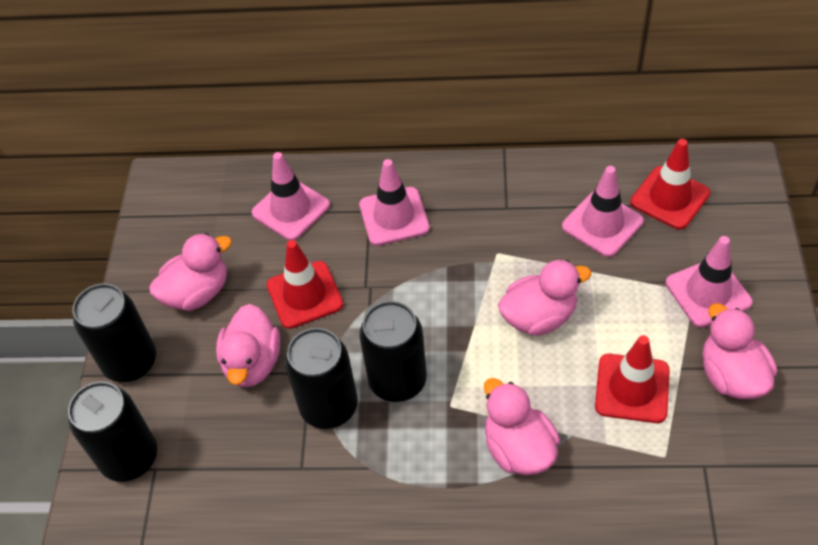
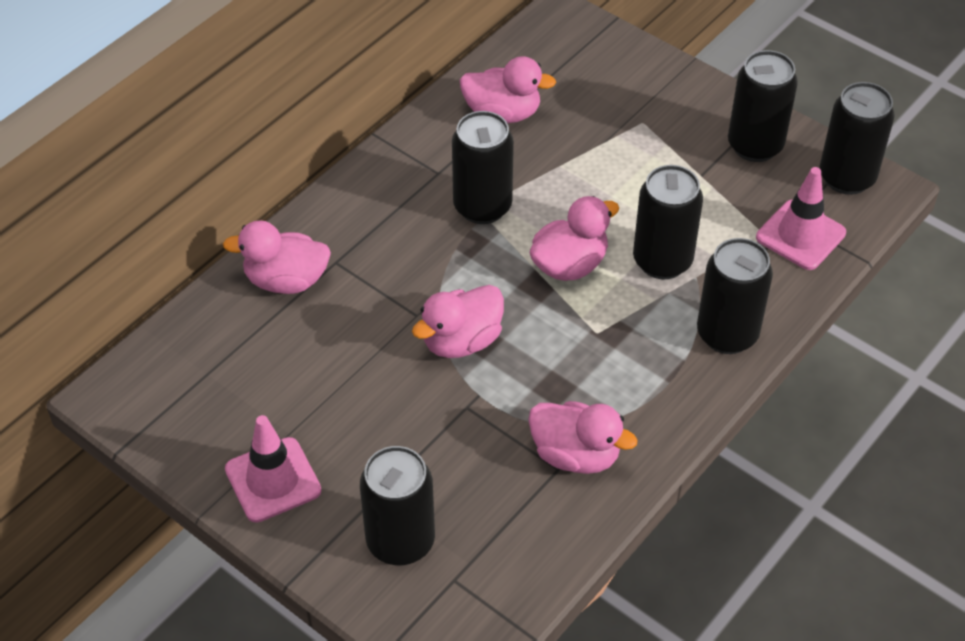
black can: 4 -> 6
pink traffic cone: 4 -> 2
red traffic cone: 3 -> 0

